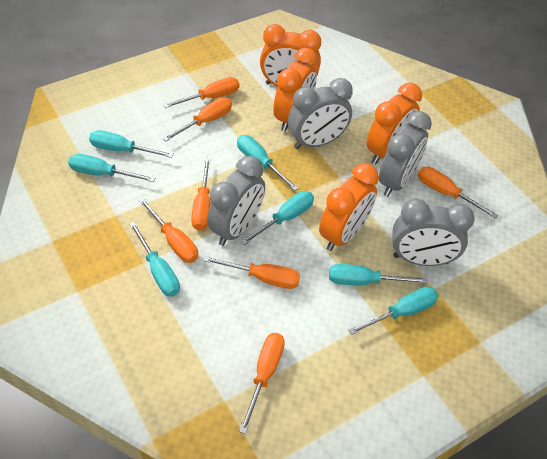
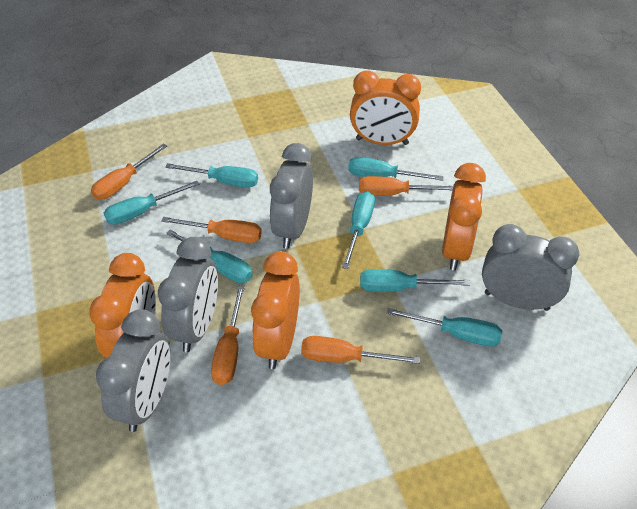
orange screwdriver: 7 -> 5

